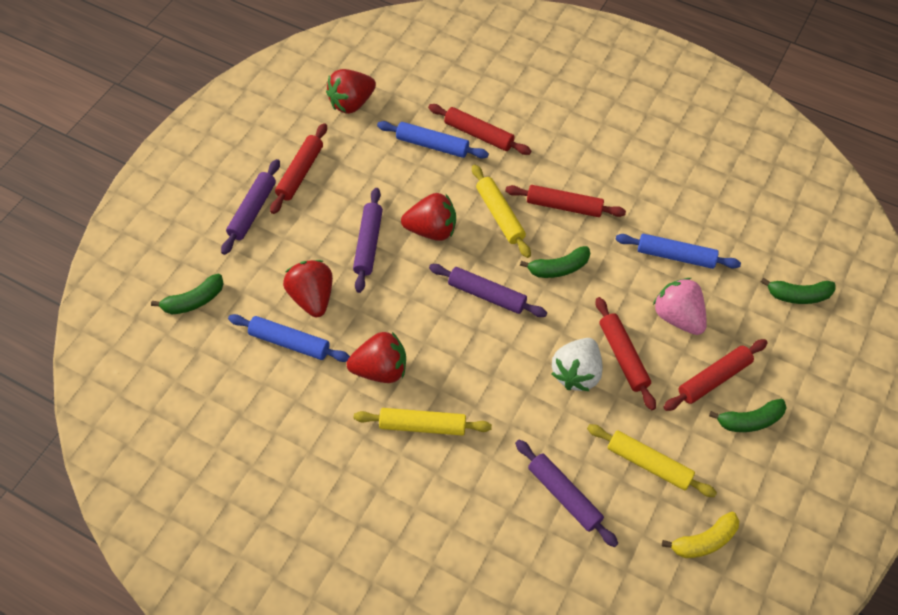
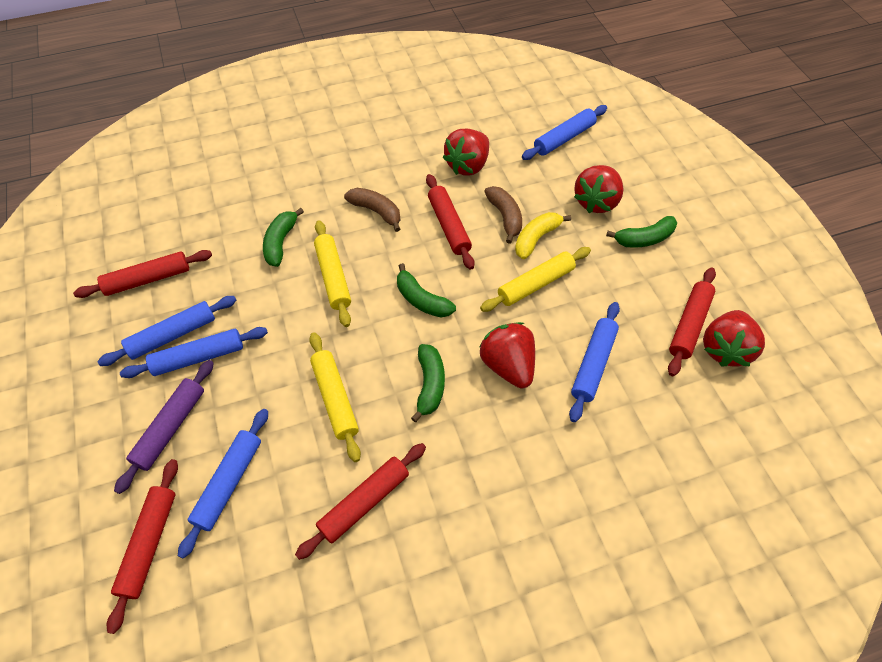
blue rolling pin: 3 -> 5
brown banana: 0 -> 2
pink strawberry: 1 -> 0
purple rolling pin: 4 -> 1
white strawberry: 1 -> 0

